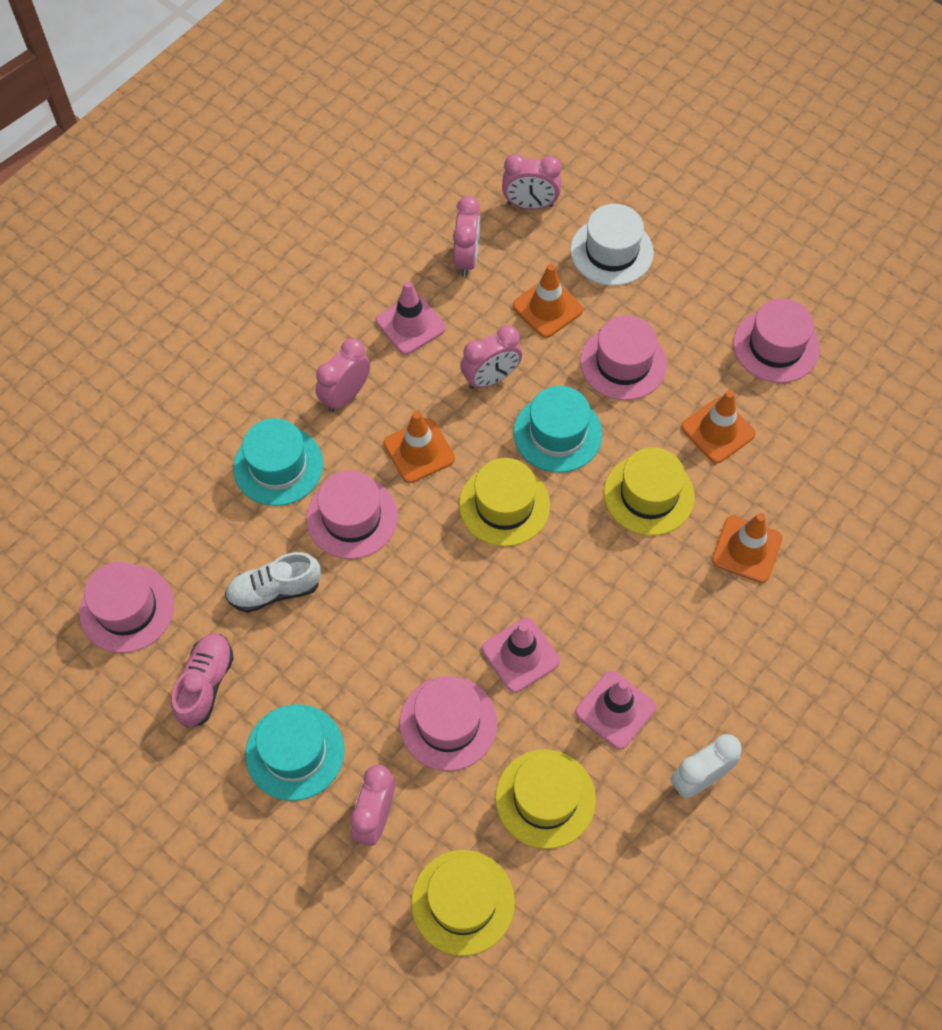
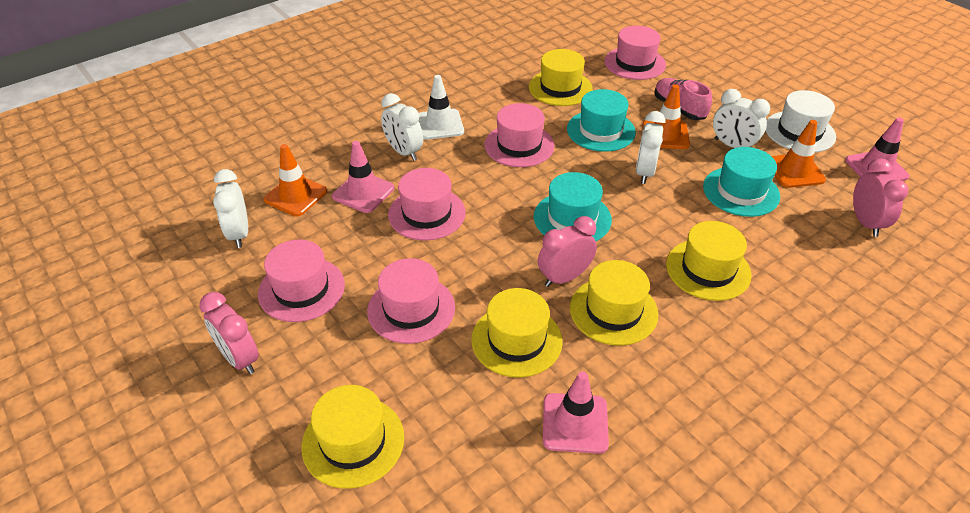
orange traffic cone: 4 -> 3
pink clock: 5 -> 3
white clock: 1 -> 4
white shoe: 1 -> 0
white traffic cone: 0 -> 1
yellow hat: 4 -> 5

